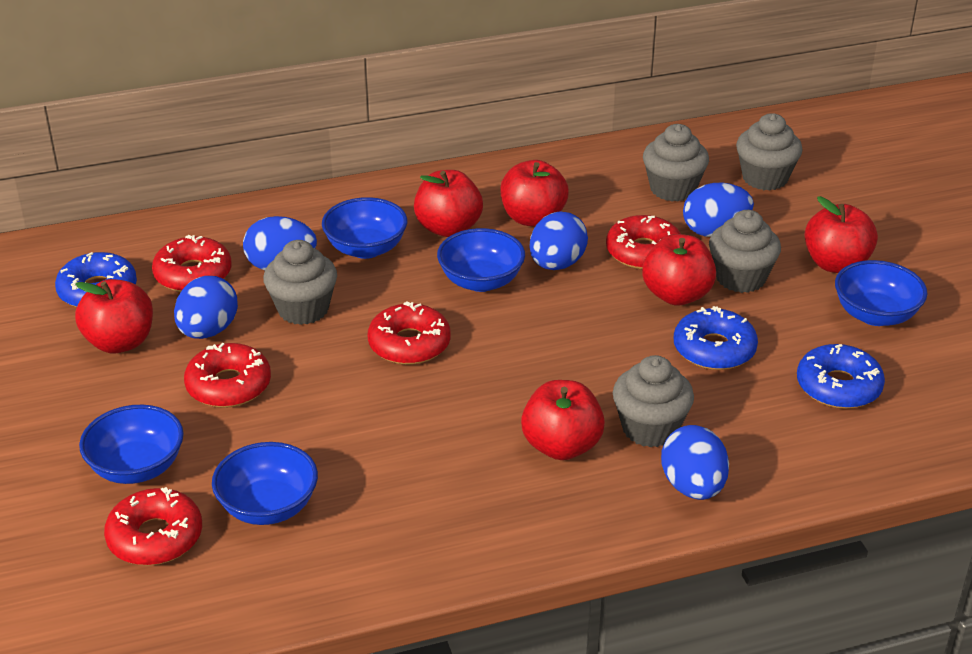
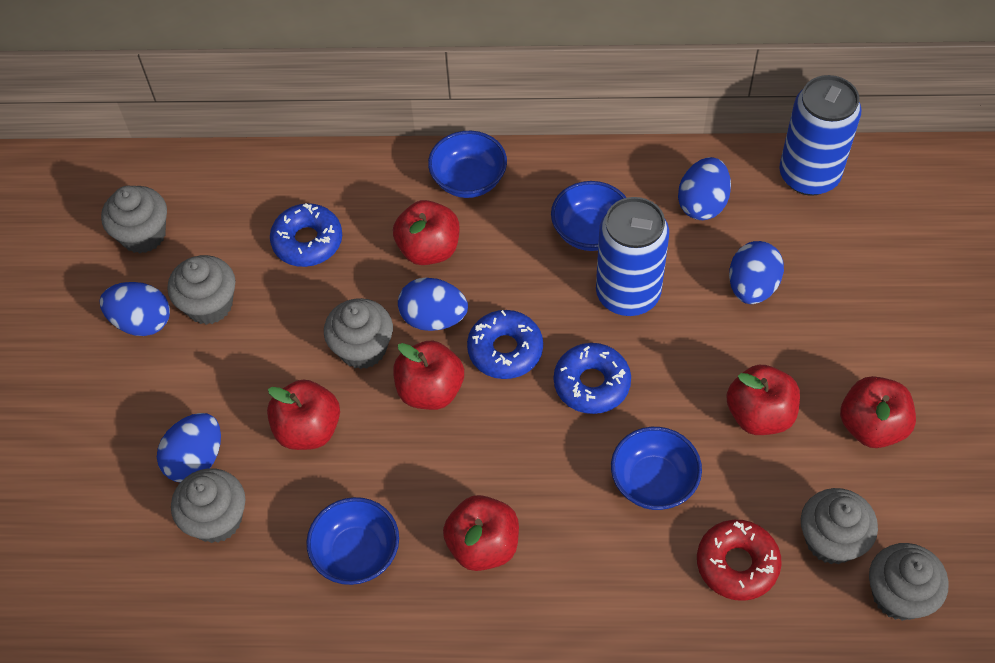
blue bowl: 5 -> 4
blue can: 0 -> 2
grey cupcake: 5 -> 6
red donut: 5 -> 1

